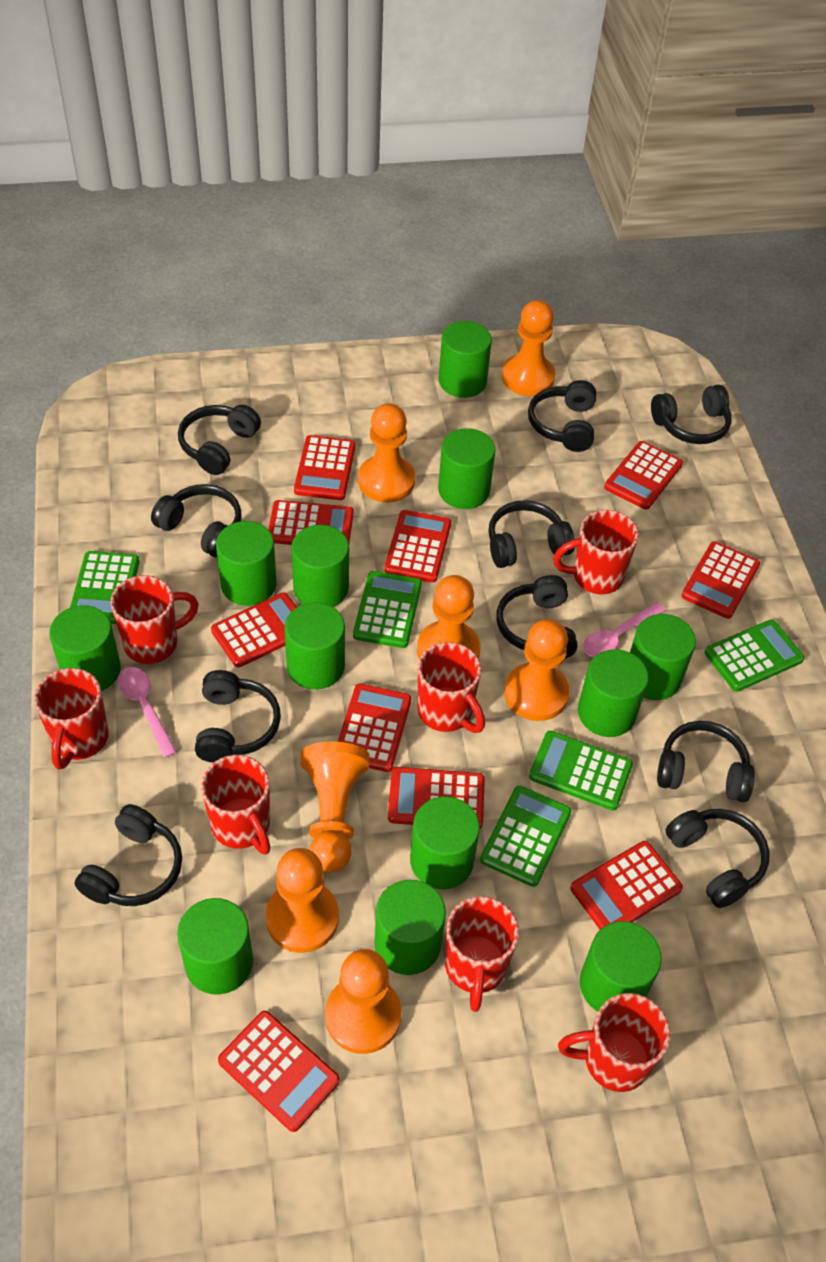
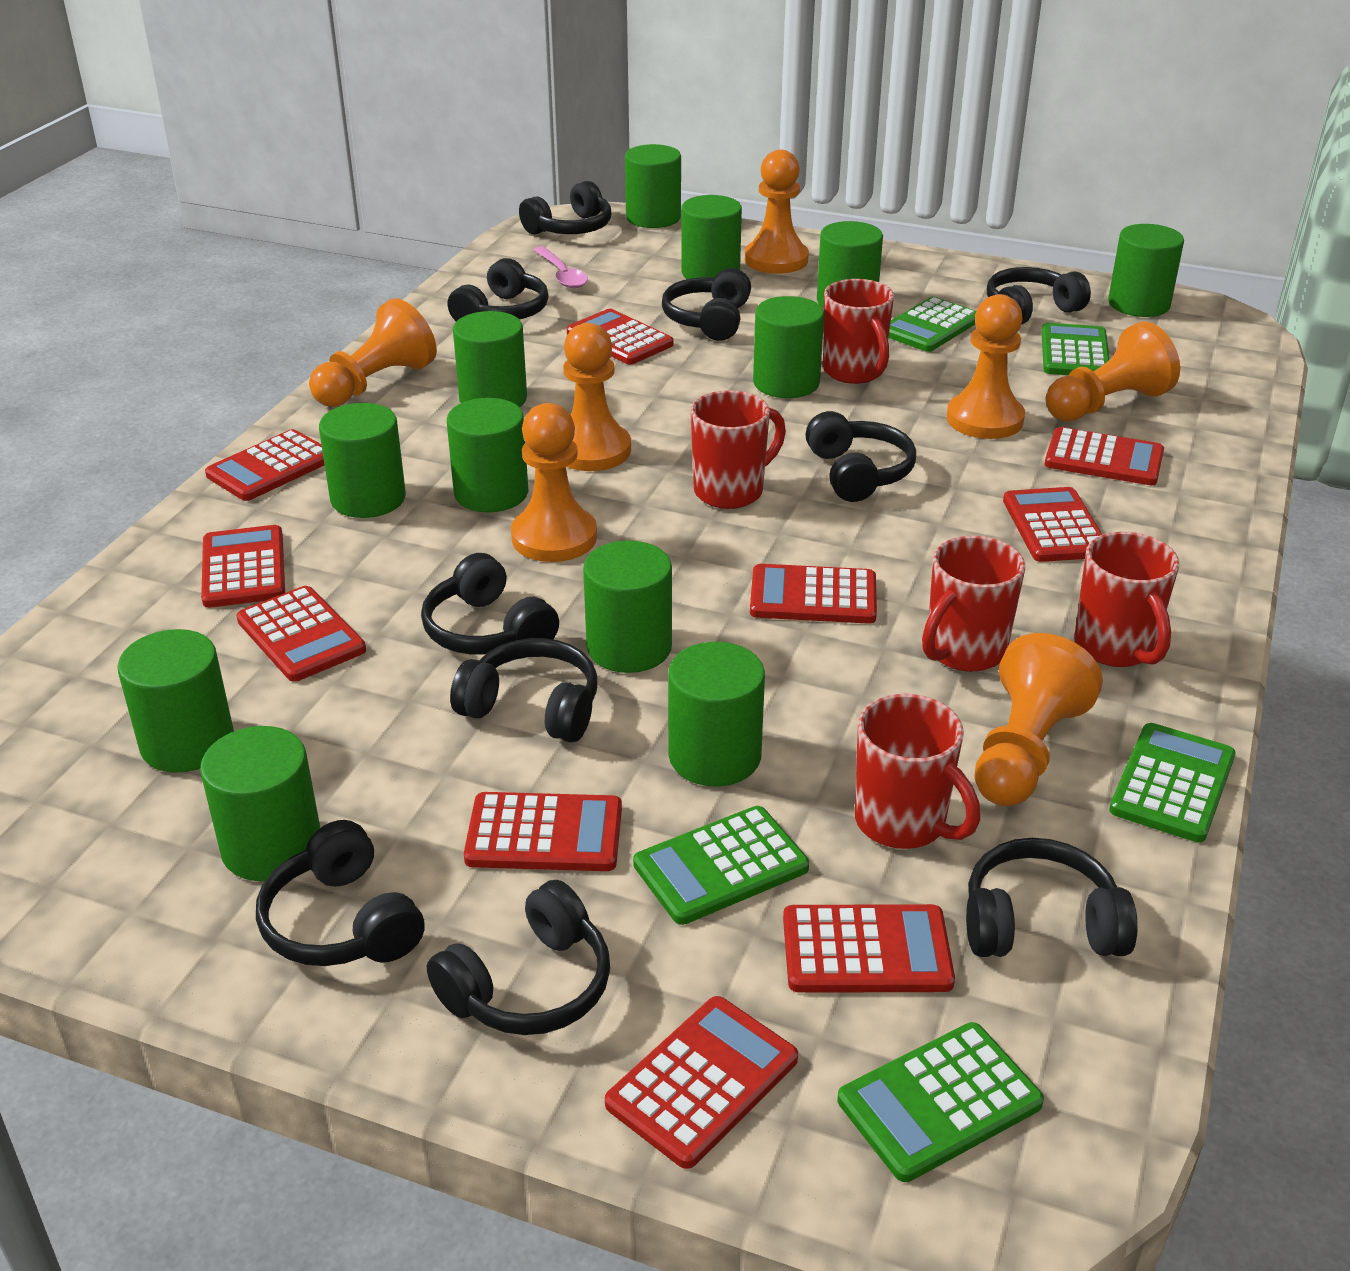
pink spoon: 2 -> 1
red mug: 7 -> 5

